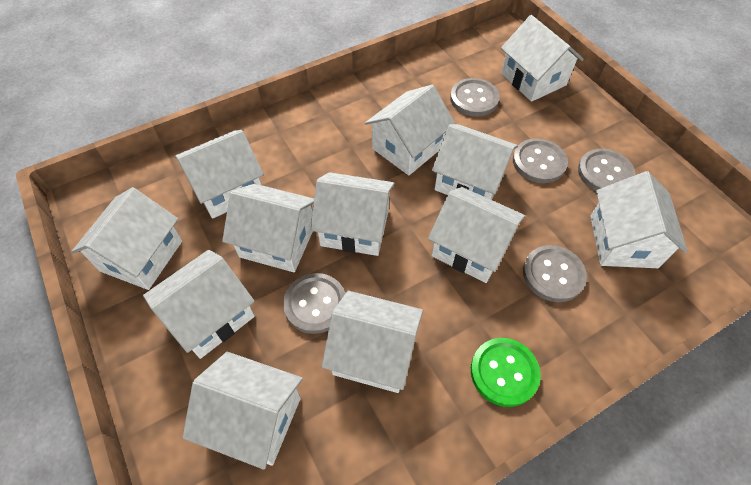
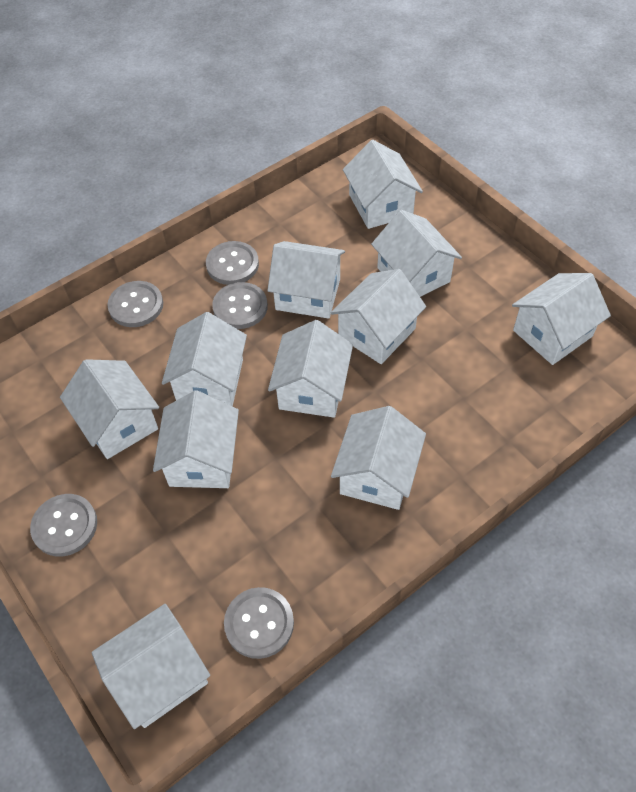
green button: 1 -> 0
white house: 12 -> 11

